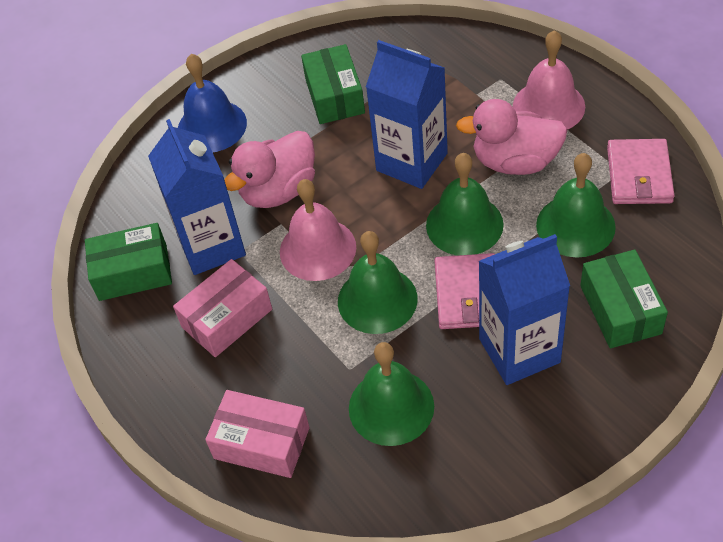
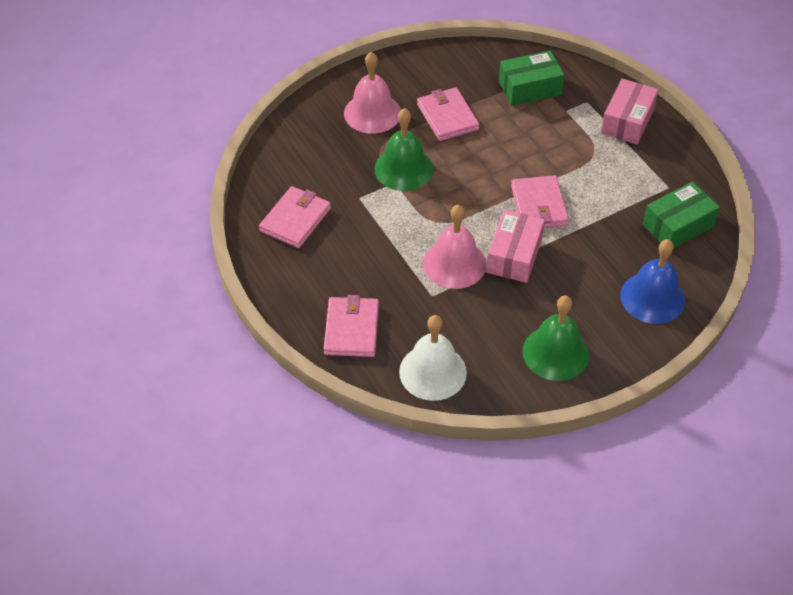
blue carton: 3 -> 0
green bell: 4 -> 2
green box: 3 -> 2
pink duck: 2 -> 0
pink wallet: 2 -> 4
white bell: 0 -> 1

